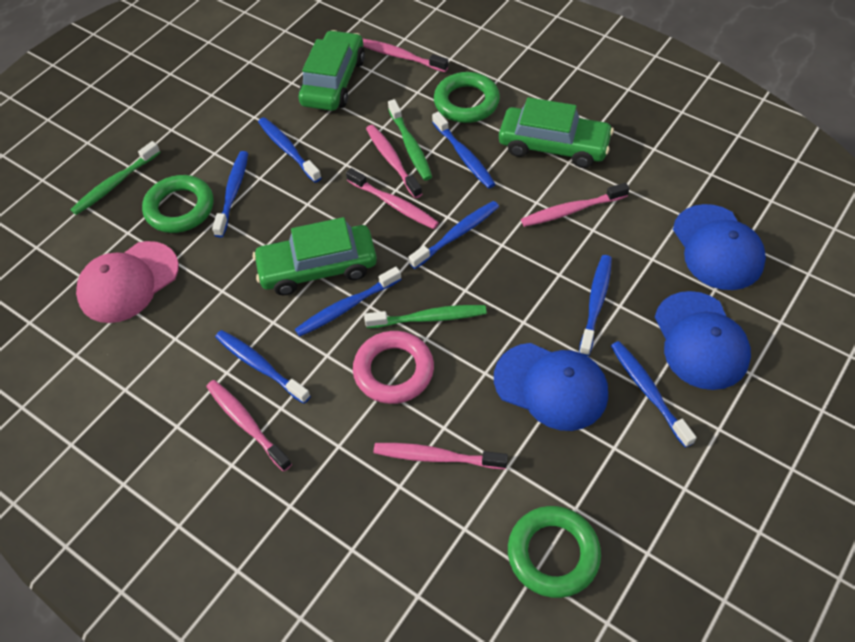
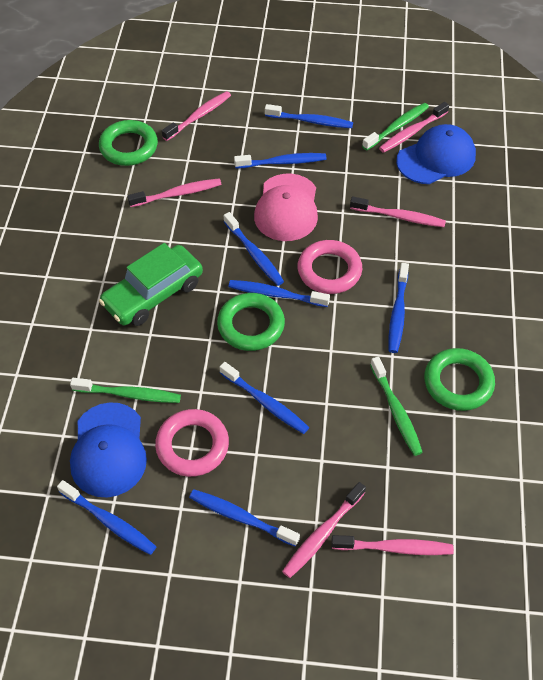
blue cap: 3 -> 2
green car: 3 -> 1
pink ring: 1 -> 2

